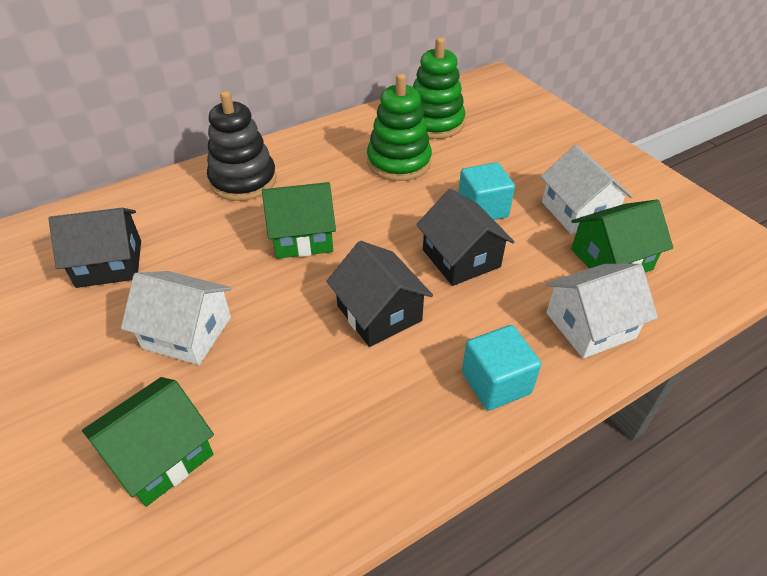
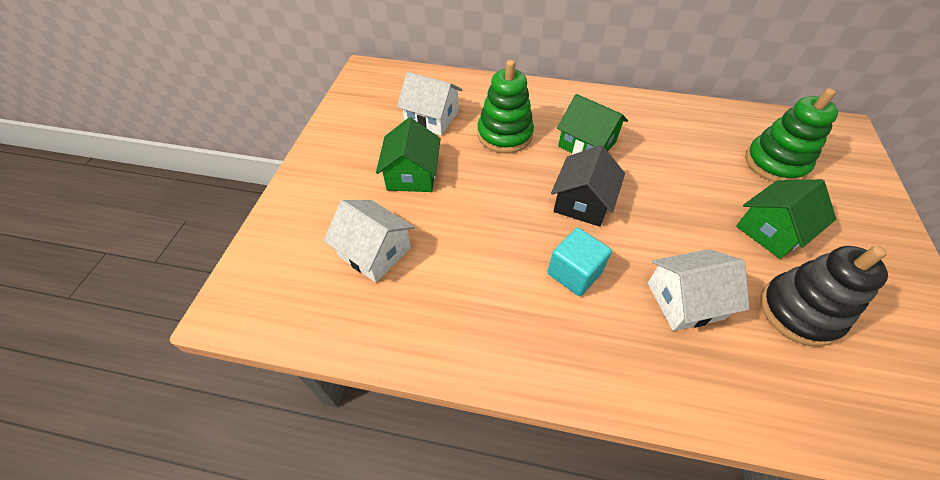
black house: 3 -> 1
turquoise cube: 2 -> 1

